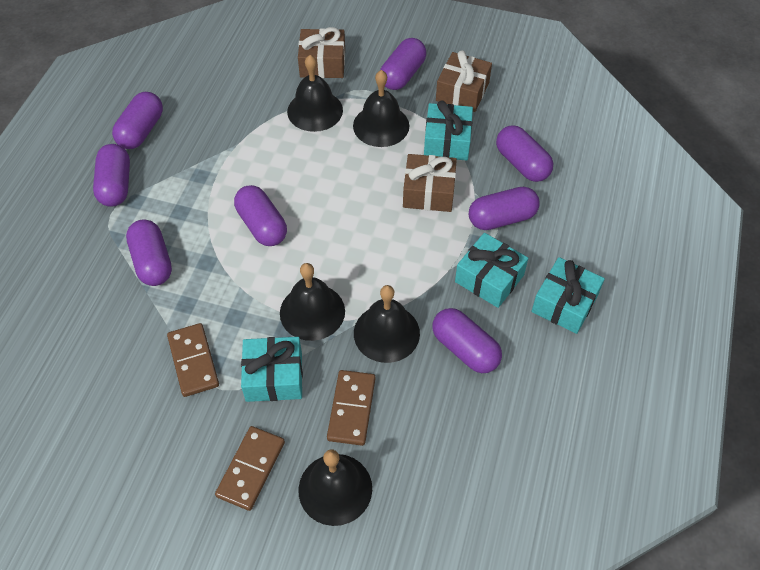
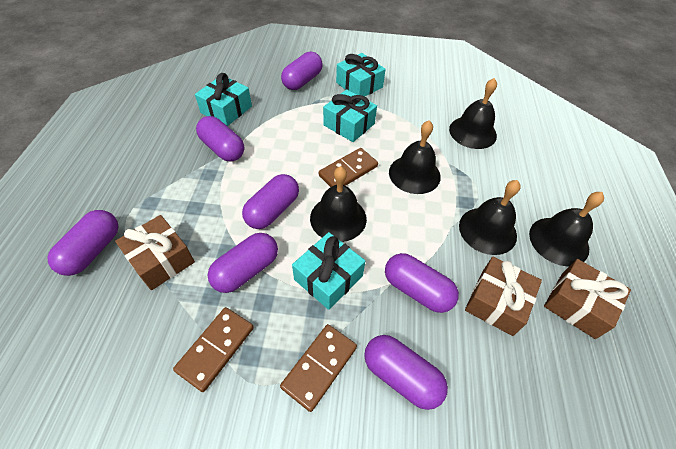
purple capsule: 8 -> 7

